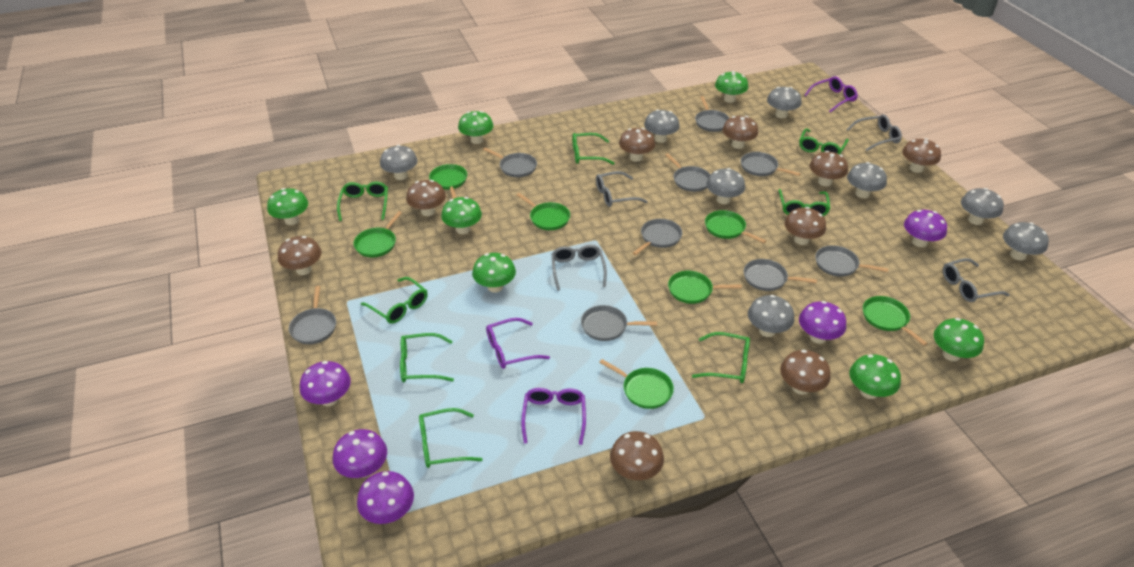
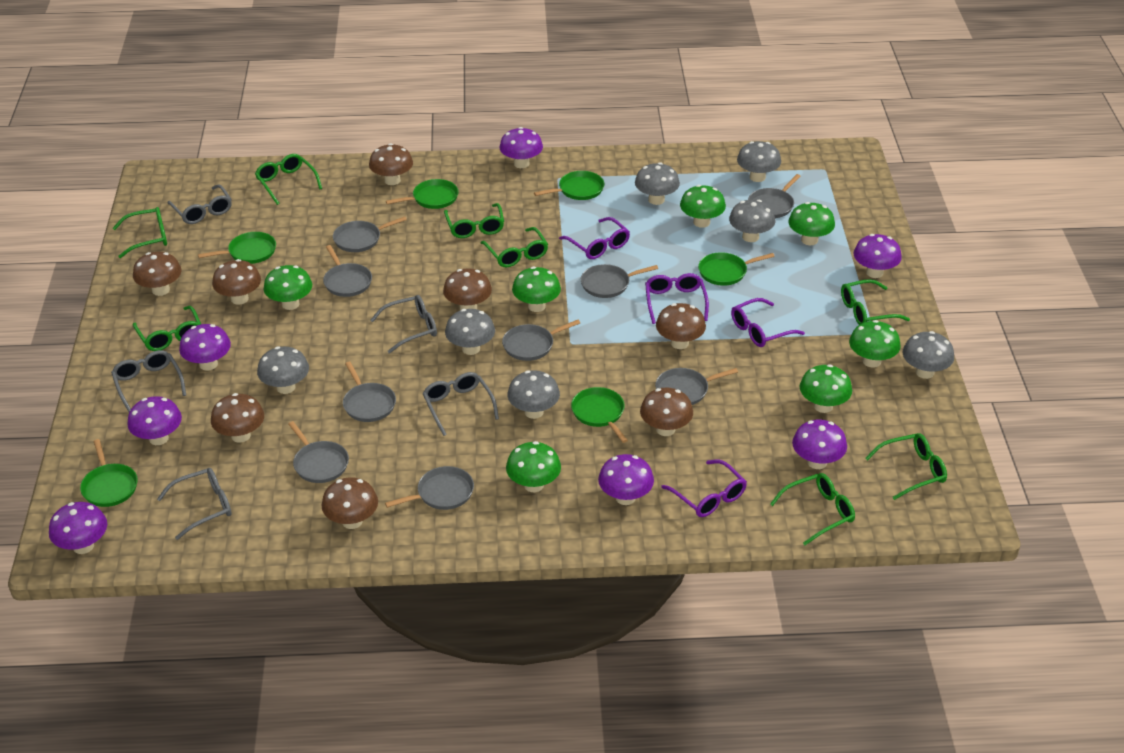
brown mushroom: 9 -> 8
green pan: 7 -> 6
grey glasses: 4 -> 5
grey mushroom: 8 -> 7
purple glasses: 3 -> 4
purple mushroom: 5 -> 7

